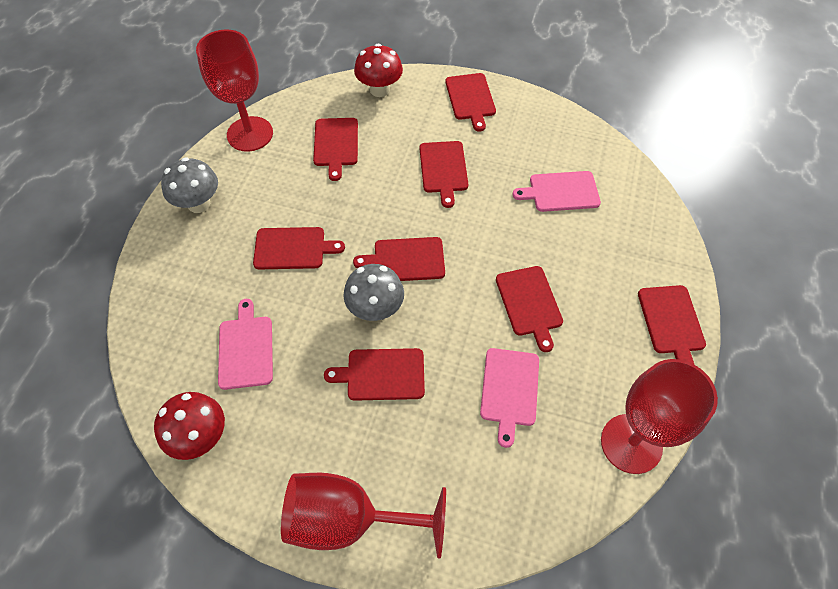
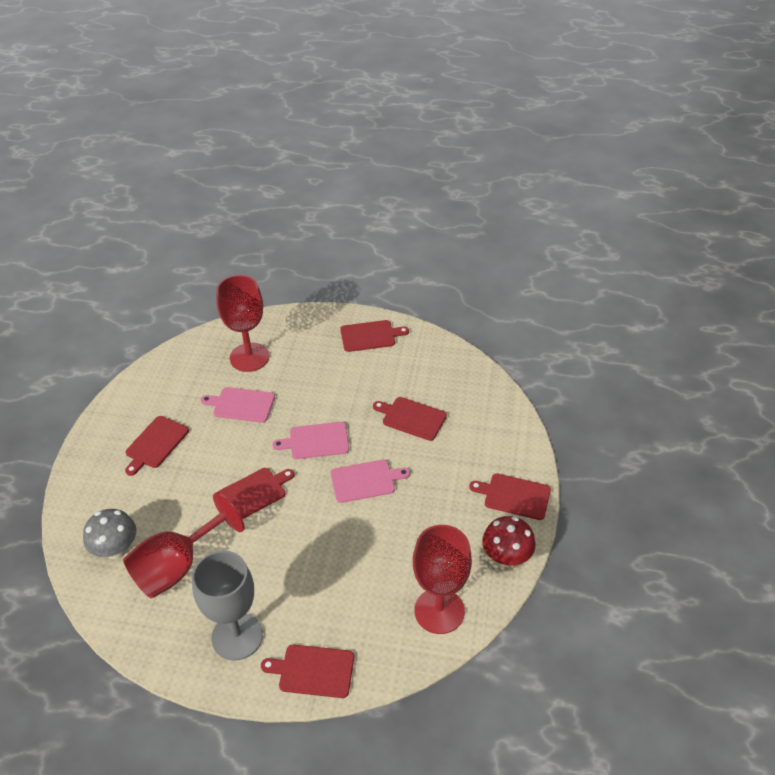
grey goblet: 0 -> 1
grey mushroom: 2 -> 1
red cutting board: 8 -> 6
red mushroom: 2 -> 1

